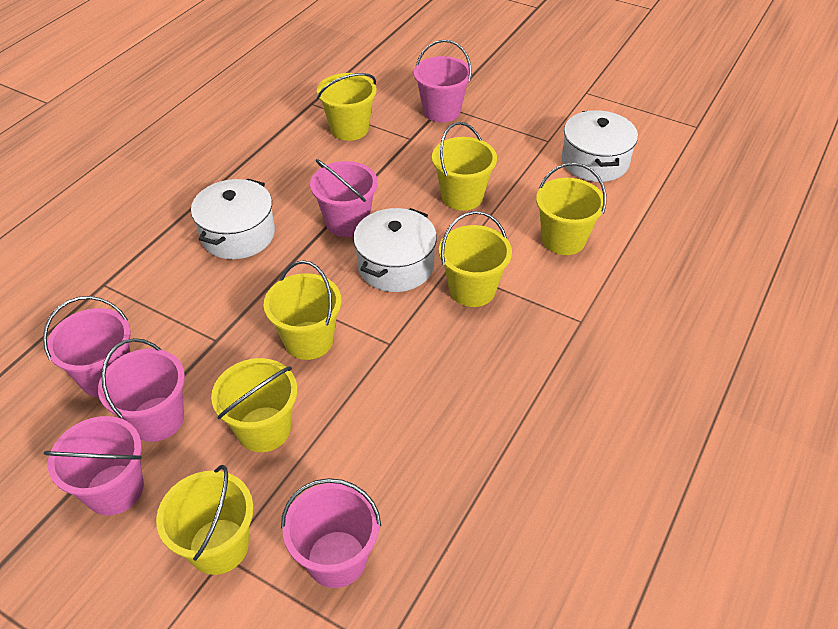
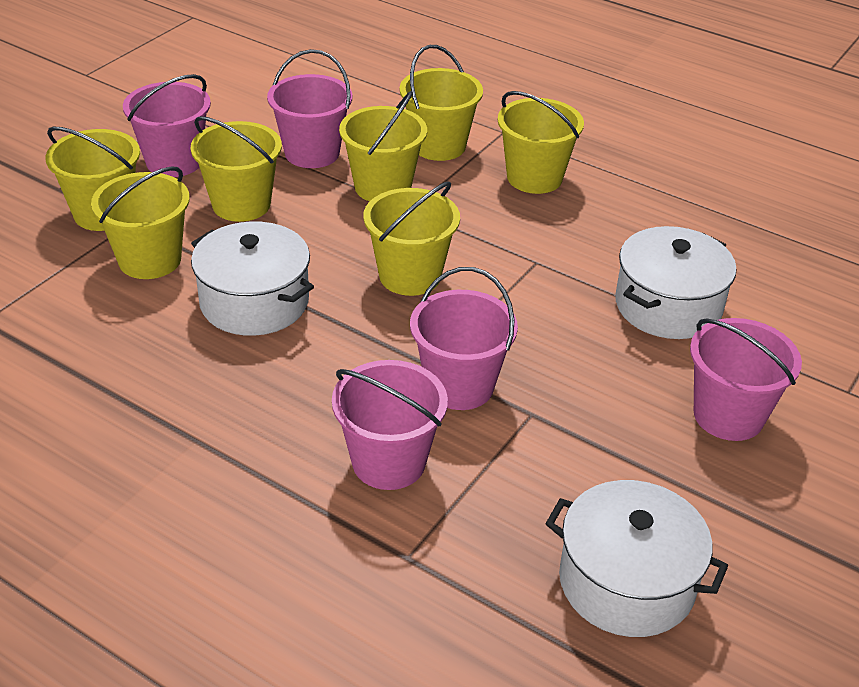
pink bucket: 6 -> 5

